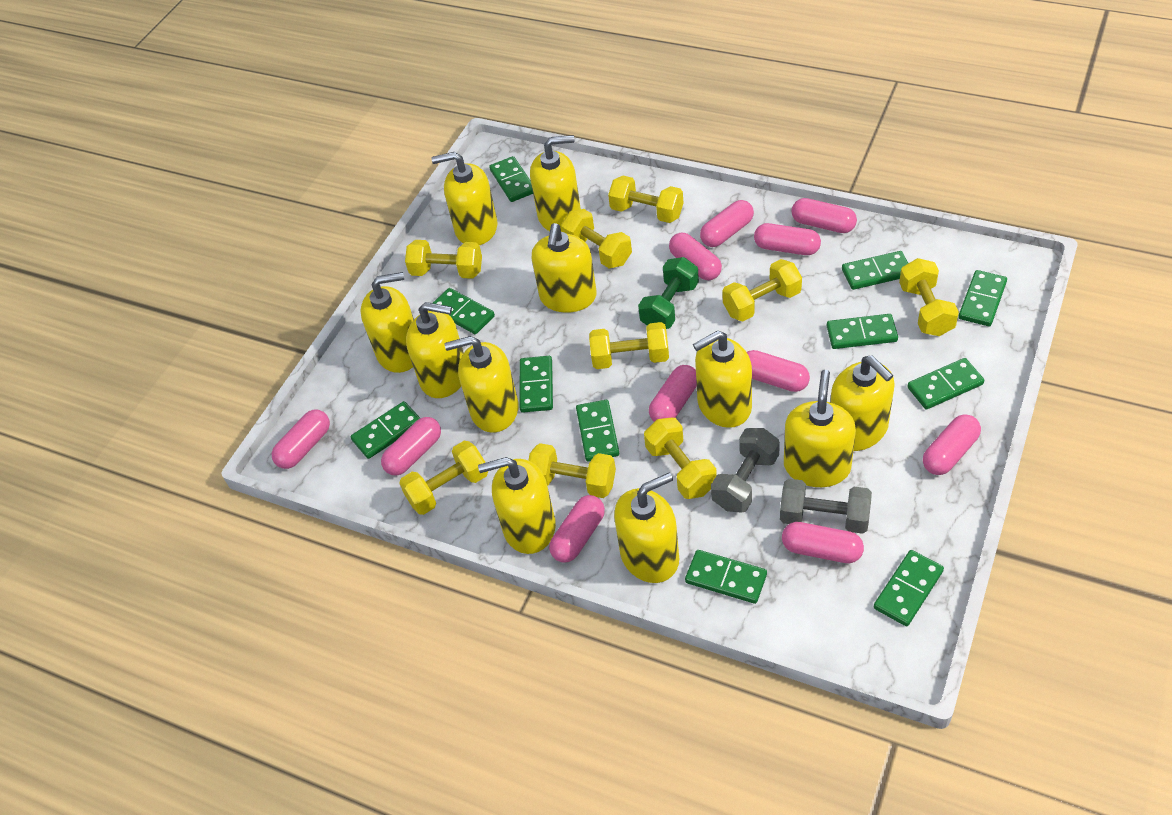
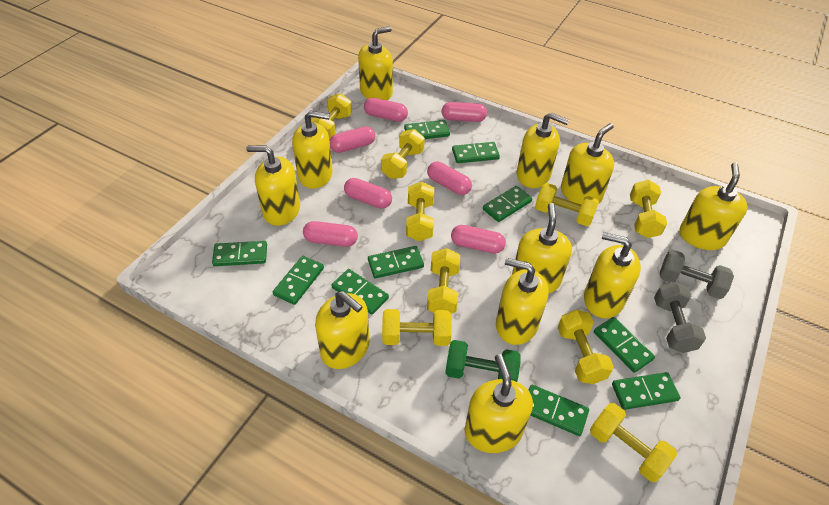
green domino: 11 -> 10
pink capsule: 11 -> 7

